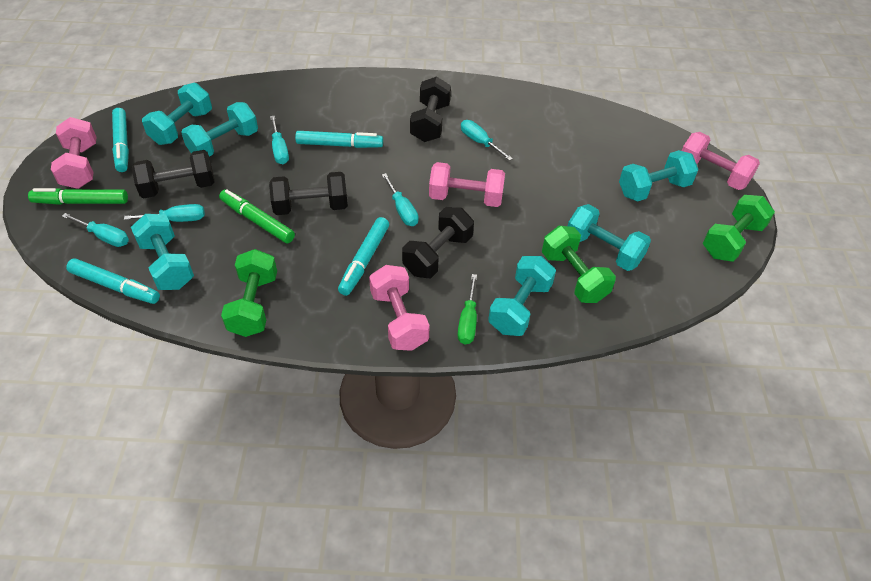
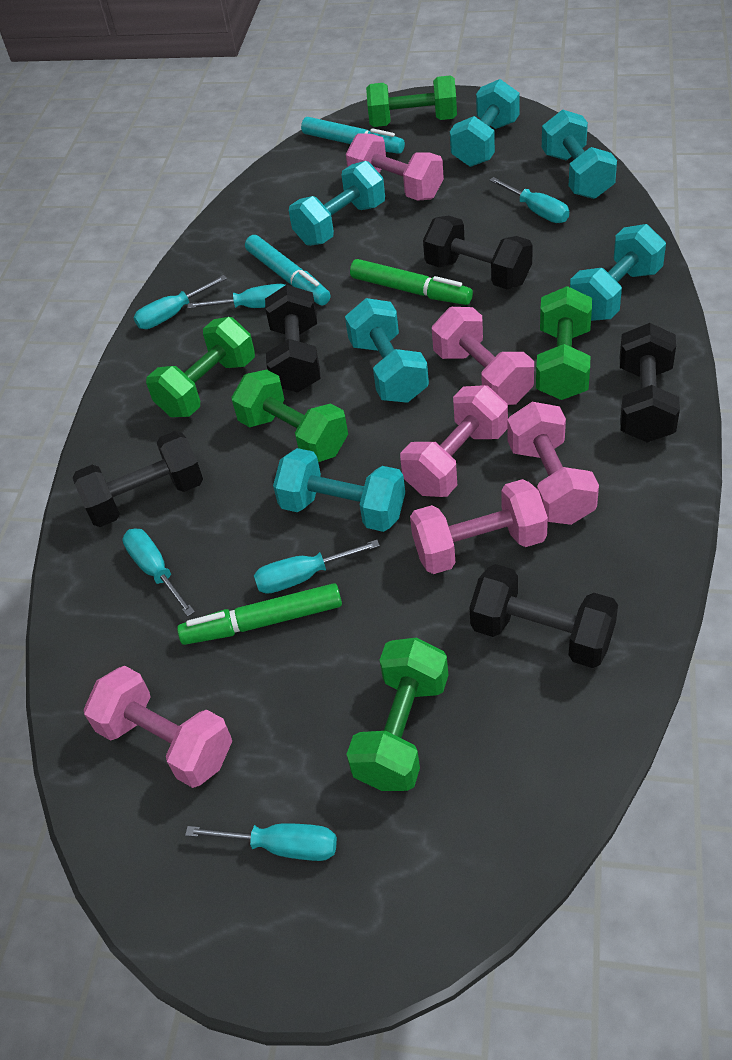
black dumbbell: 4 -> 5
green dumbbell: 3 -> 5
green screwdriver: 1 -> 0
pink dumbbell: 4 -> 6
turquoise marker: 4 -> 2
turquoise screwdriver: 5 -> 6

